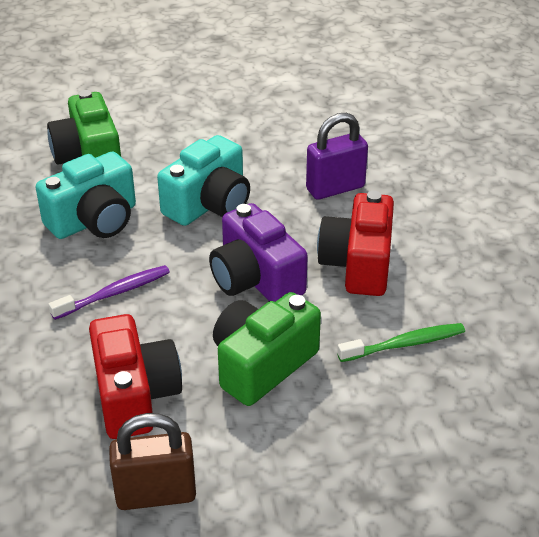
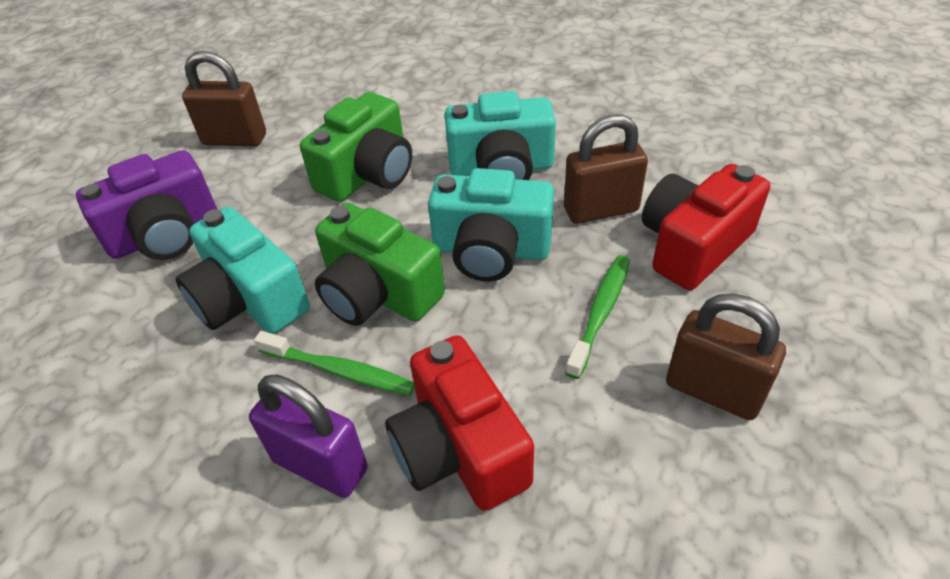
brown padlock: 1 -> 3
green toothbrush: 1 -> 2
purple toothbrush: 1 -> 0
turquoise camera: 2 -> 3

